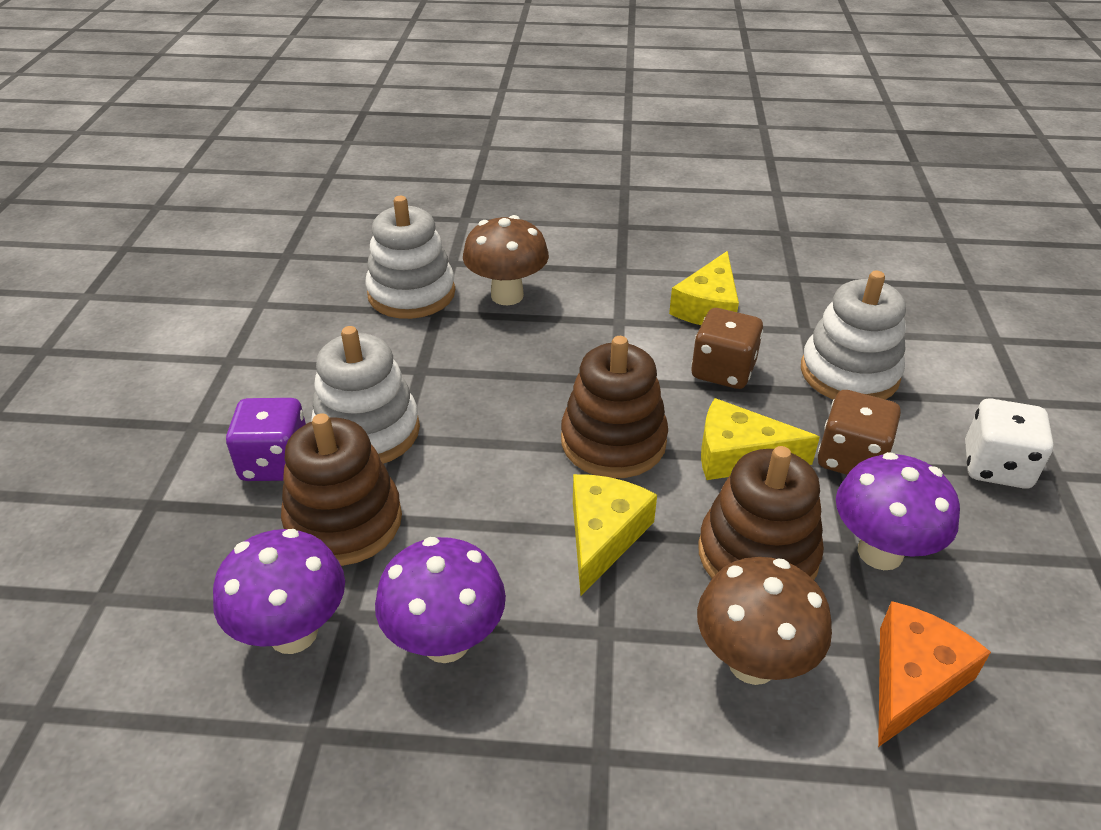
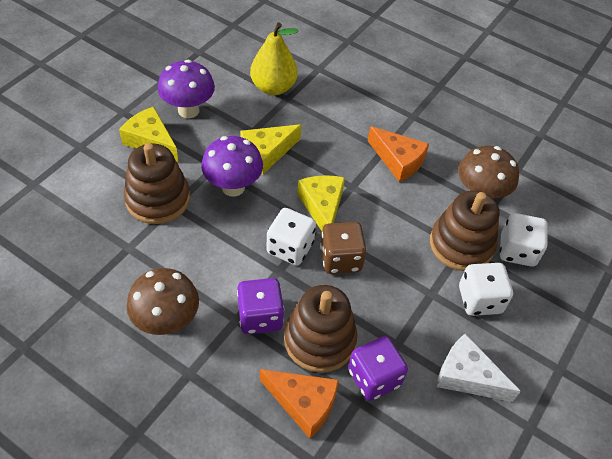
brown dice: 2 -> 1
orange cheese: 1 -> 2
purple dice: 1 -> 2
purple mushroom: 3 -> 2
white cheese: 0 -> 1
white dice: 1 -> 3
white stacking toy: 3 -> 0
yellow pear: 0 -> 1

